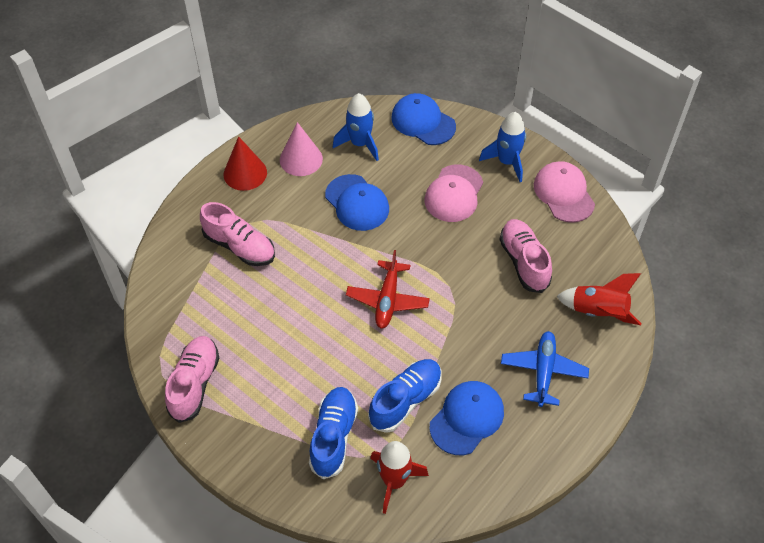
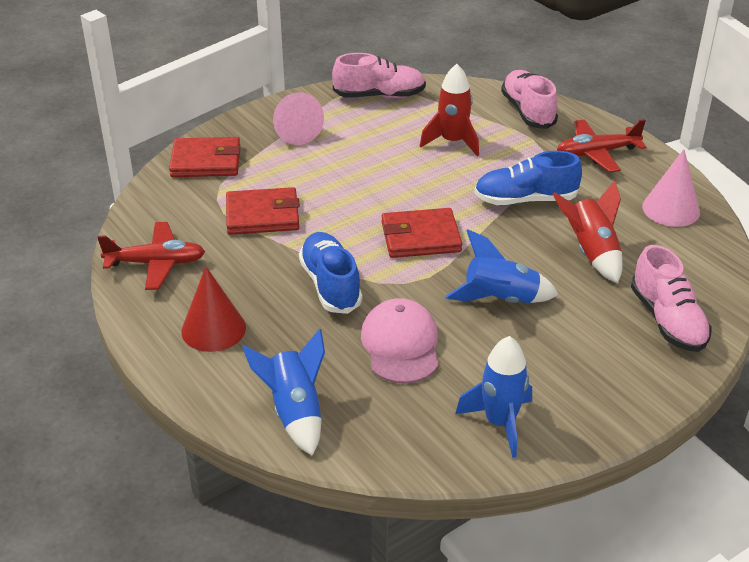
blue cap: 3 -> 0
blue plane: 1 -> 0
blue rocket: 2 -> 3
pink cap: 2 -> 1
pink cone: 1 -> 2
red plane: 1 -> 2
red wallet: 0 -> 3

